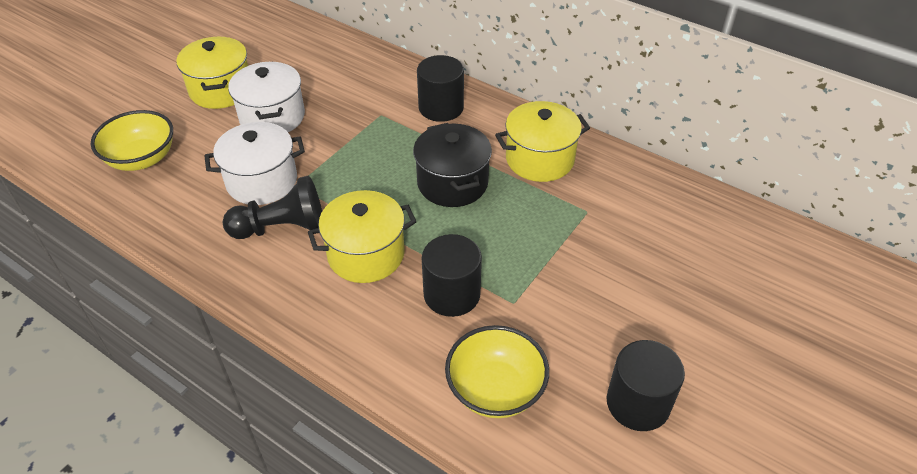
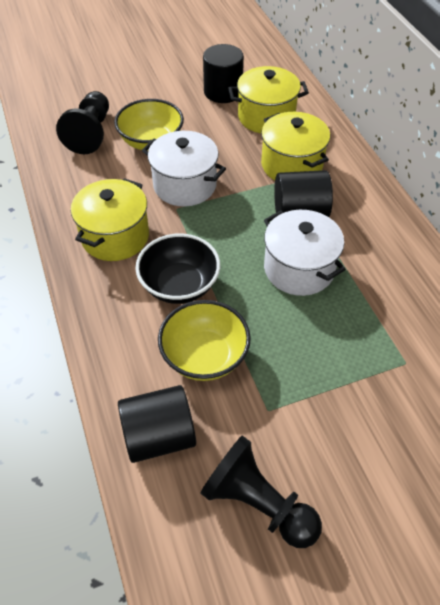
black bowl: 0 -> 1
black pawn: 1 -> 2
black pot: 1 -> 0

